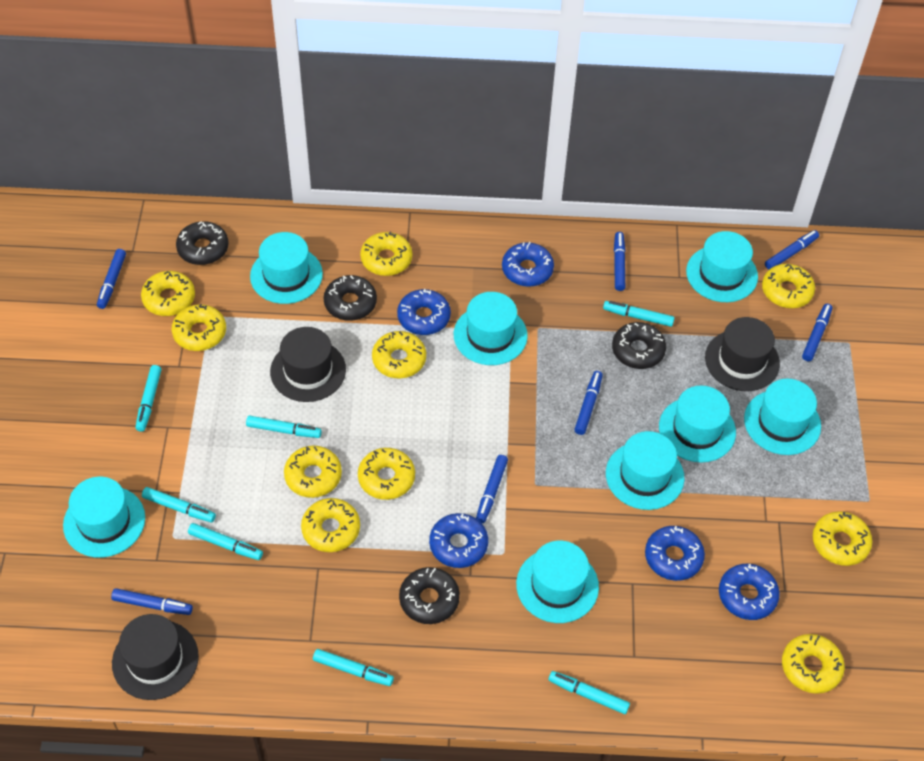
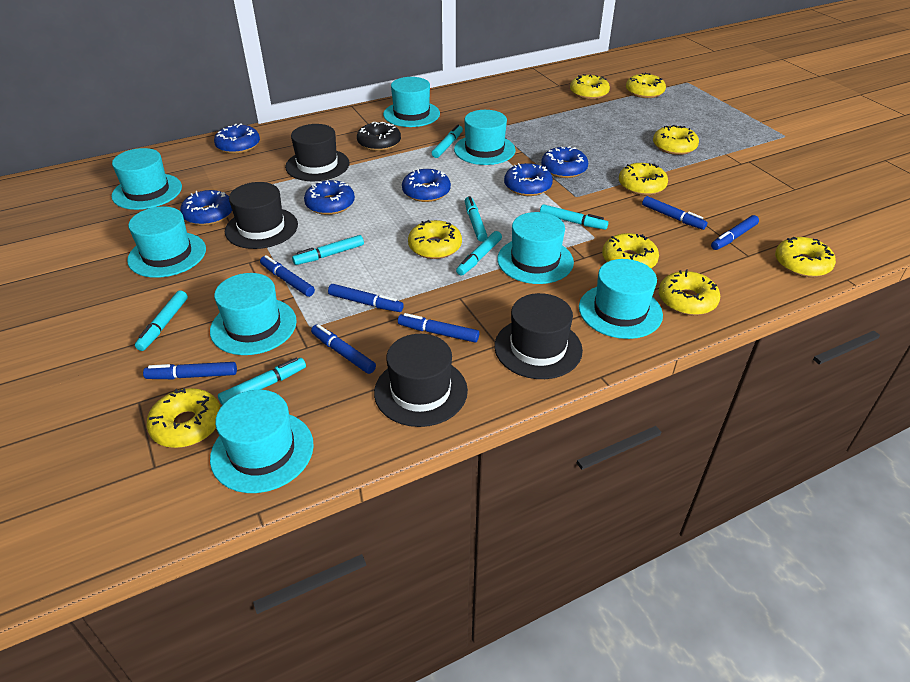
black donut: 4 -> 1
black hat: 3 -> 4
blue donut: 5 -> 6
yellow donut: 10 -> 9

